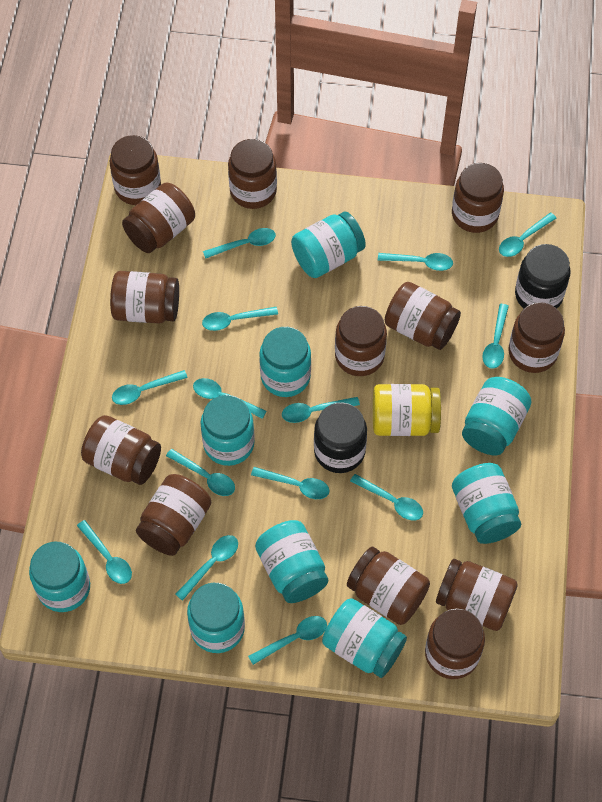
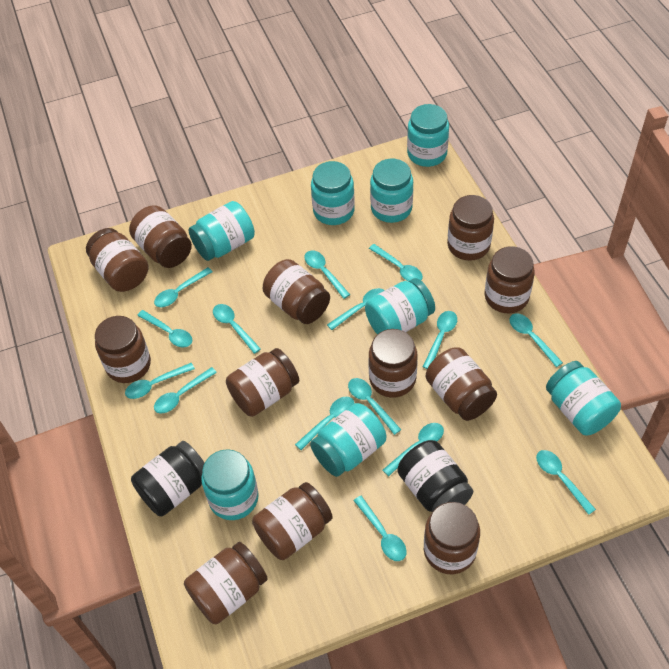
brown jar: 13 -> 12
turquoise jar: 9 -> 8
turquoise spoon: 14 -> 15
yellow jar: 1 -> 0

